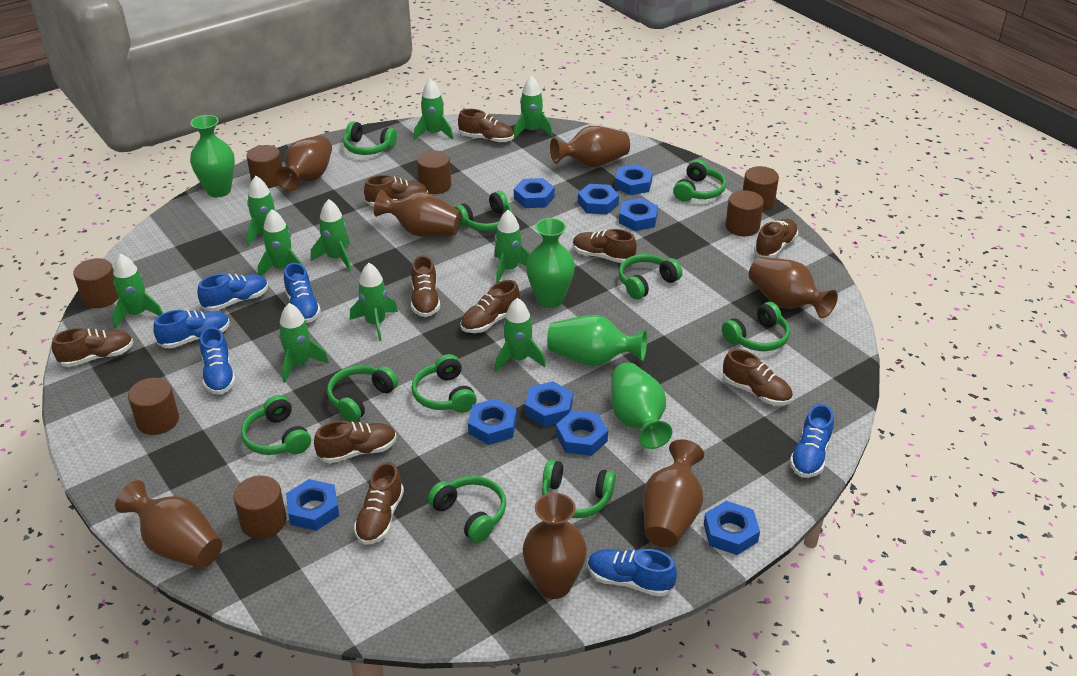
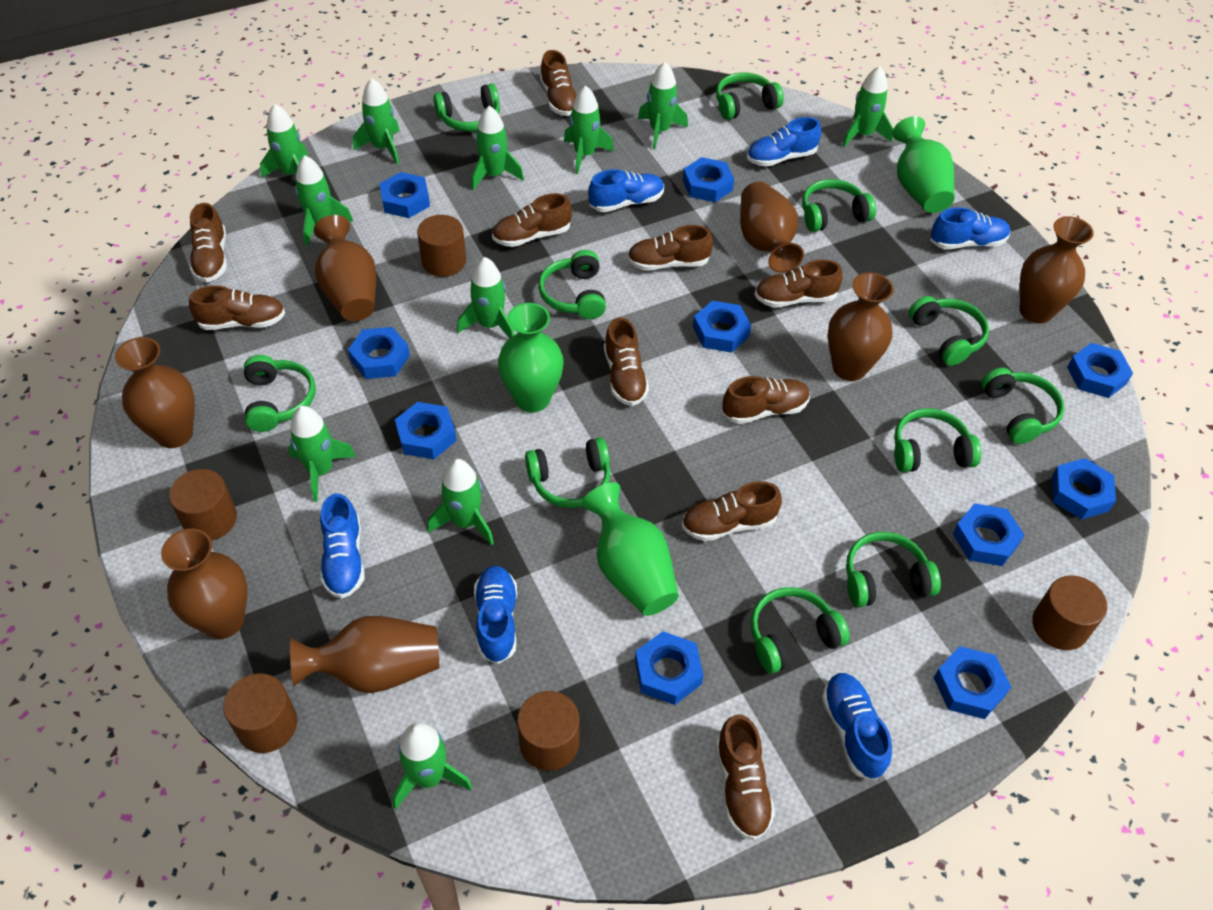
blue nut: 9 -> 10
brown cylinder: 7 -> 5
green headphones: 10 -> 11
green rocket: 10 -> 11
green vase: 4 -> 3

